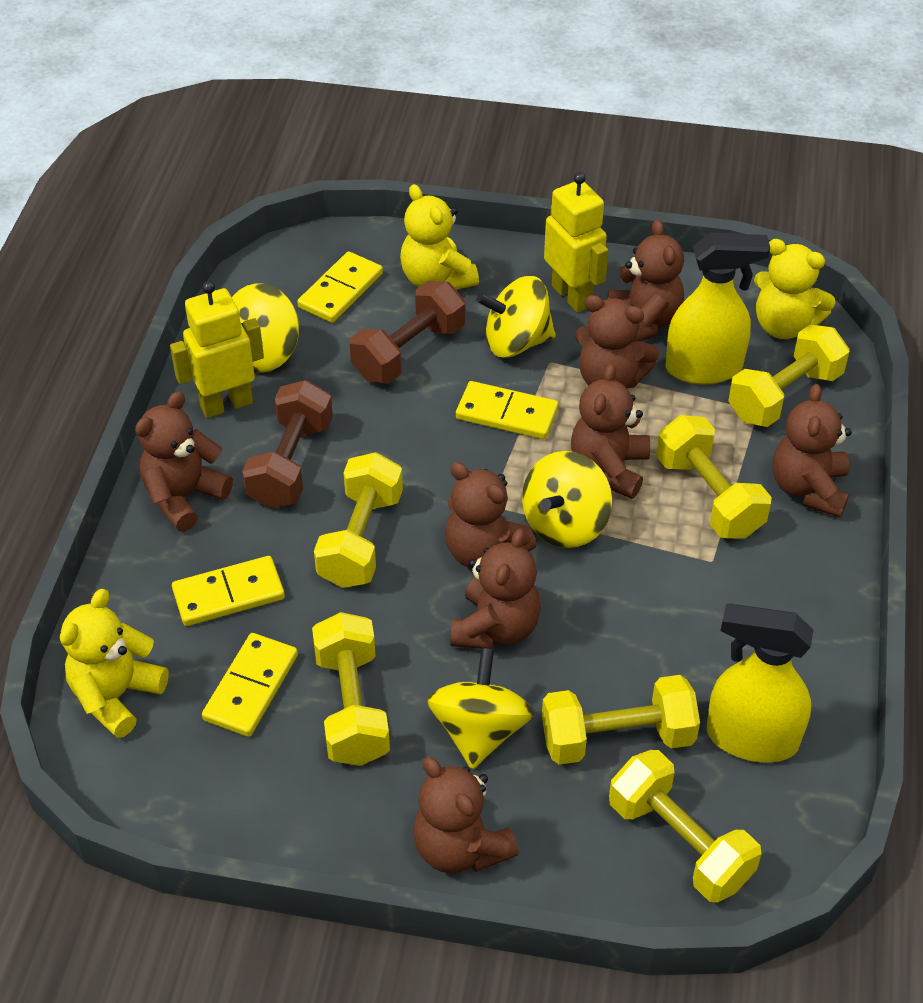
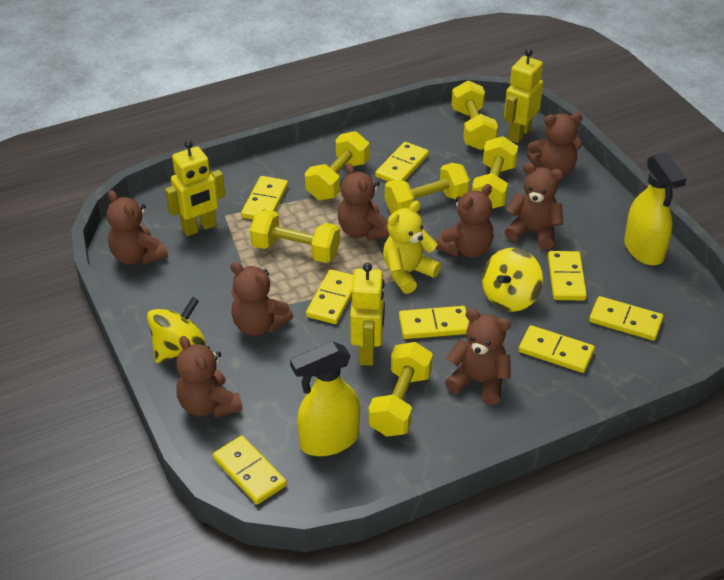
brown dumbbell: 2 -> 0
yellow domino: 4 -> 8
yellow robot: 2 -> 3
yellow spinning top: 4 -> 2
yellow teddy bear: 3 -> 1

